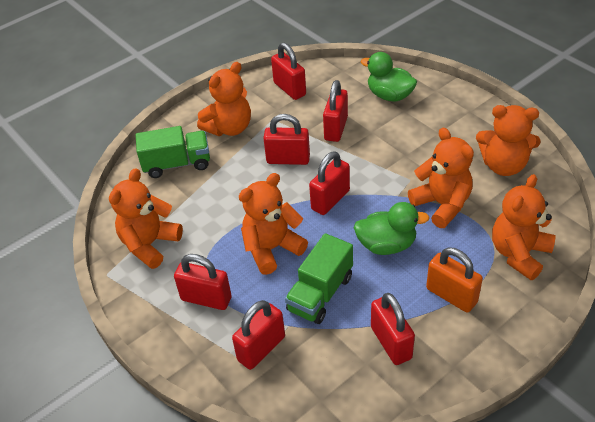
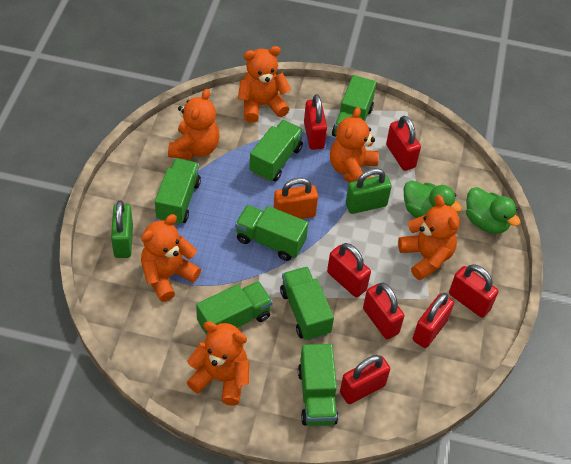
green padlock: 0 -> 2
green truck: 2 -> 7

